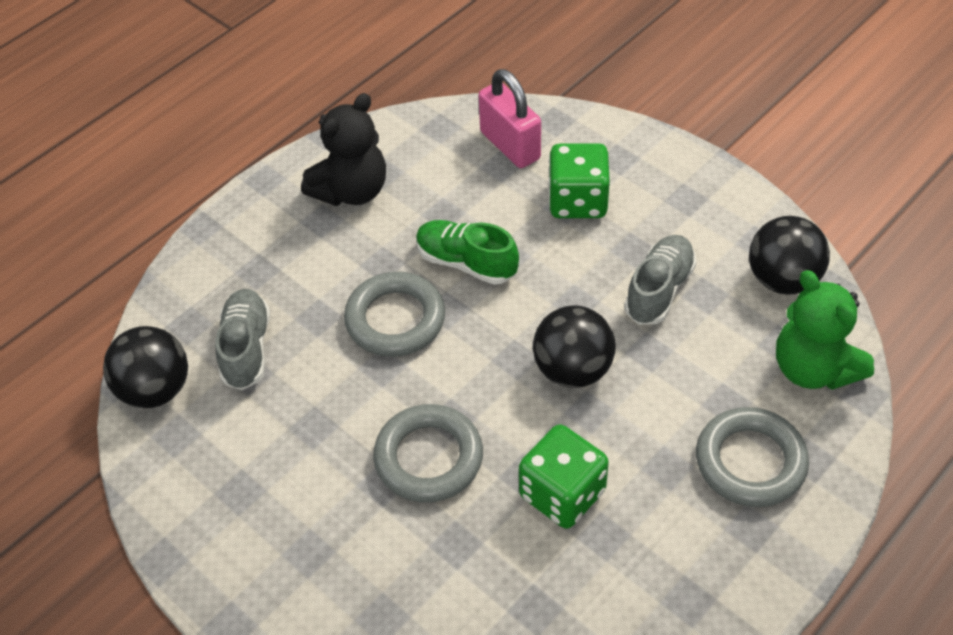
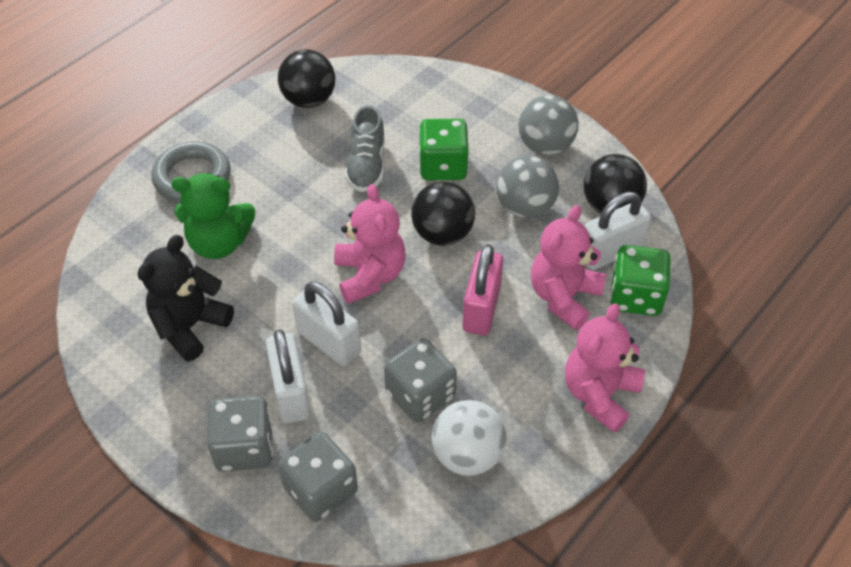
green shoe: 1 -> 0
grey ball: 0 -> 2
grey dice: 0 -> 3
grey ring: 3 -> 1
grey shoe: 2 -> 1
pink teddy bear: 0 -> 3
white ball: 0 -> 1
white padlock: 0 -> 3

